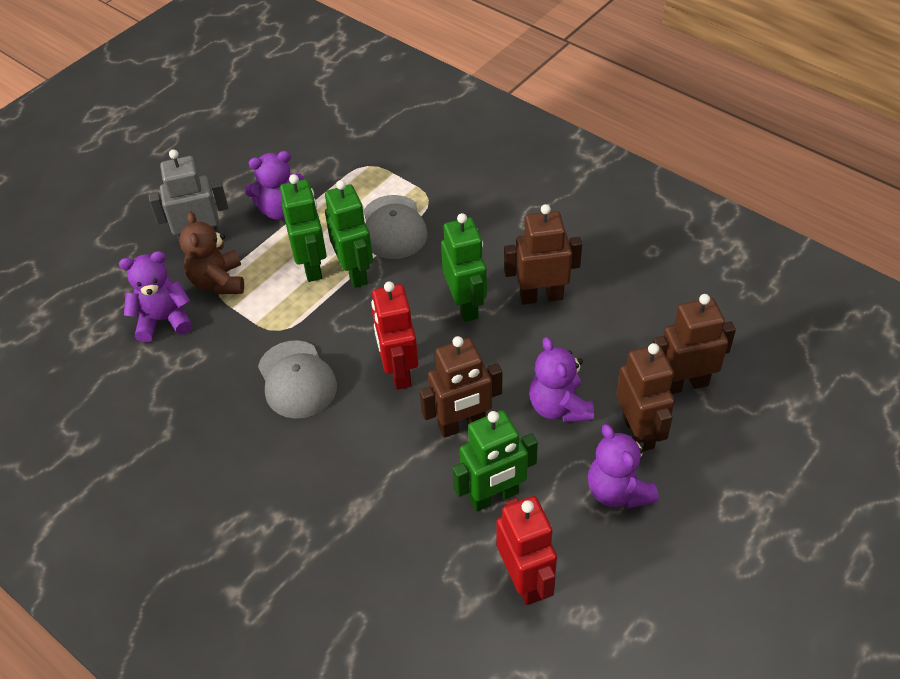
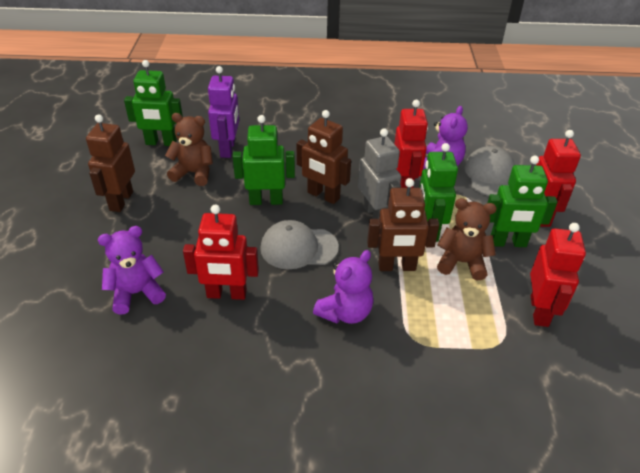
brown robot: 4 -> 3
brown teddy bear: 1 -> 2
purple robot: 0 -> 1
purple teddy bear: 4 -> 3
red robot: 2 -> 4

